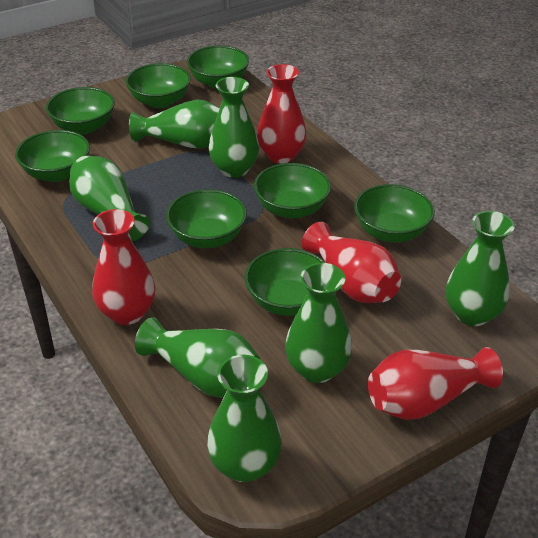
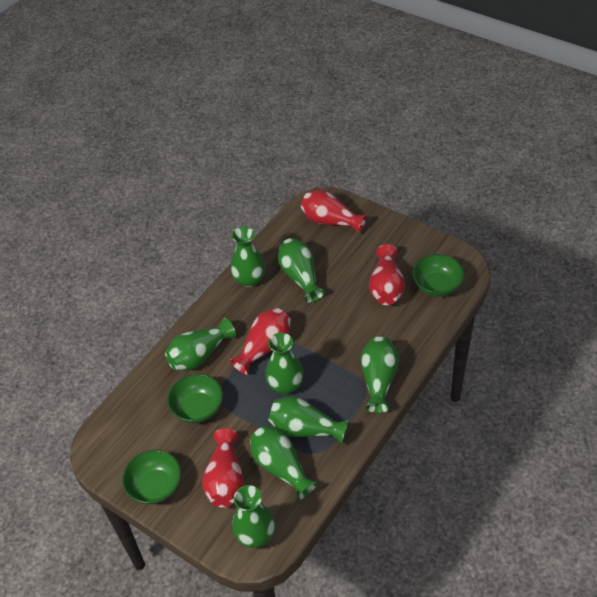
green bowl: 8 -> 3
green vase: 7 -> 8

